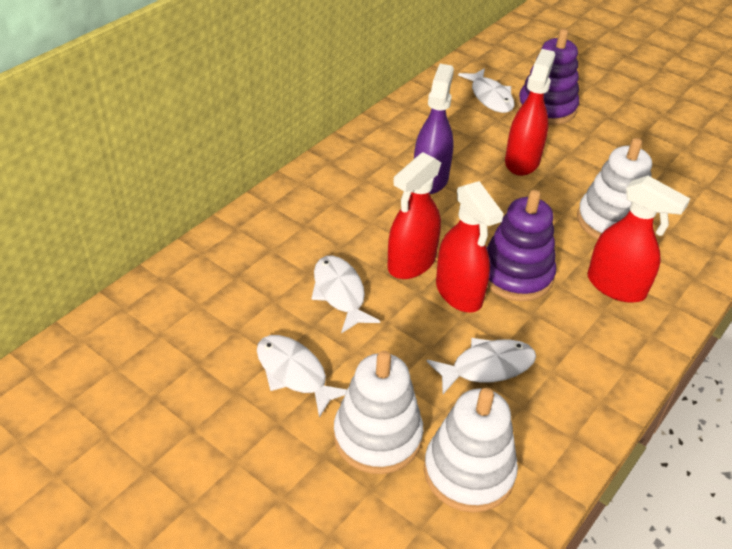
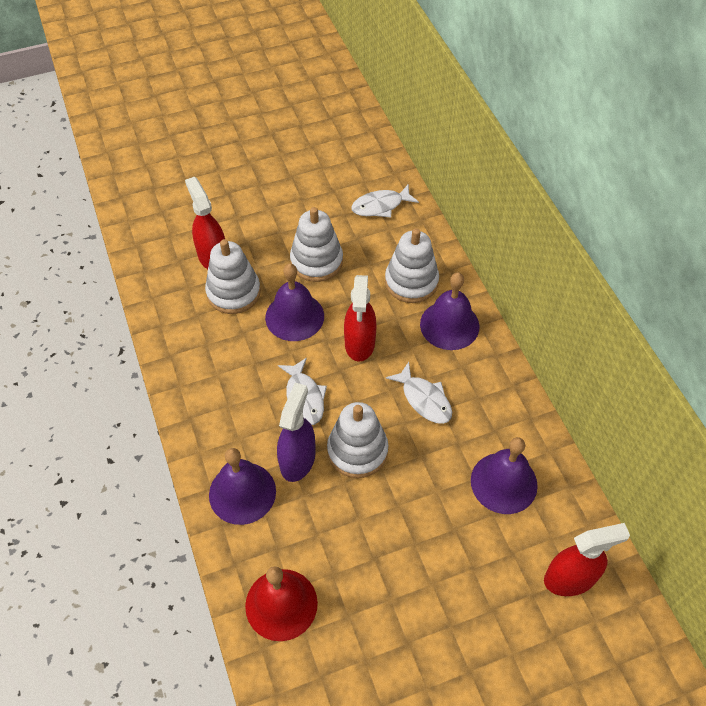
purple bell: 0 -> 4
purple stacking toy: 2 -> 0
red bell: 0 -> 1
red spray bottle: 4 -> 3
white fish: 4 -> 3
white stacking toy: 3 -> 4

